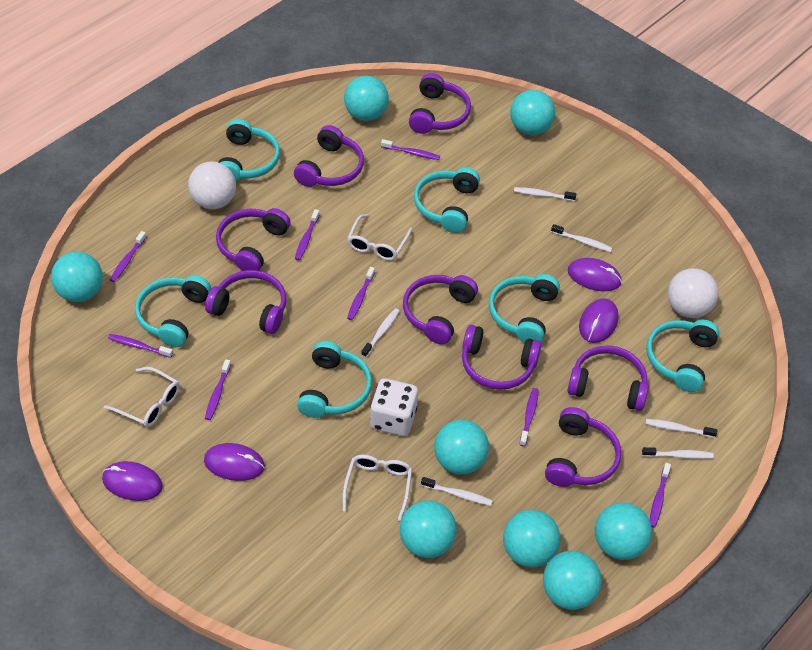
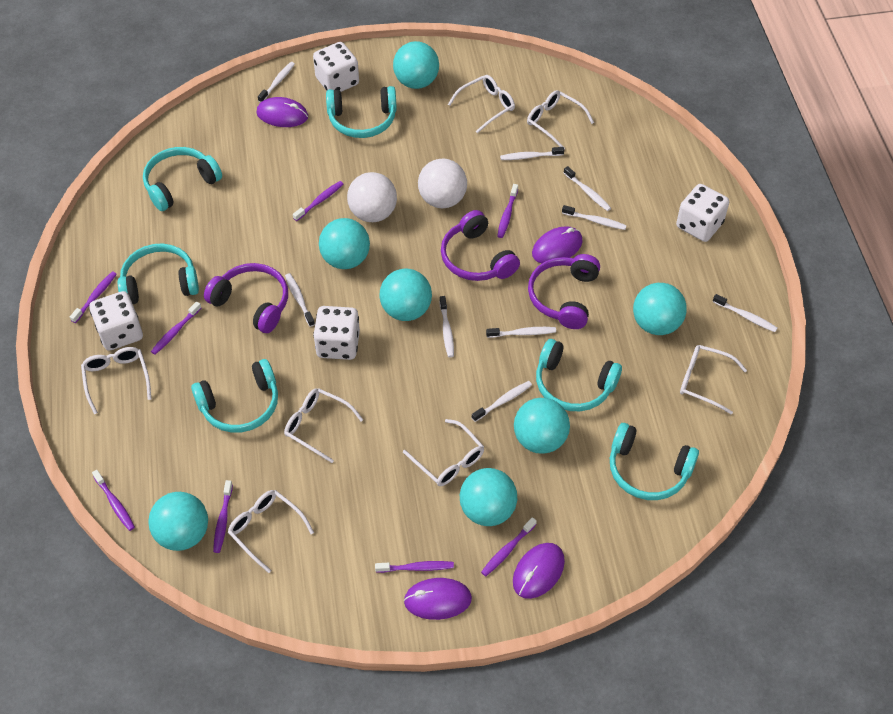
purple headphones: 8 -> 3
turquoise ball: 8 -> 7
white dice: 1 -> 4
white glasses: 3 -> 7
white toothbrush: 6 -> 9

